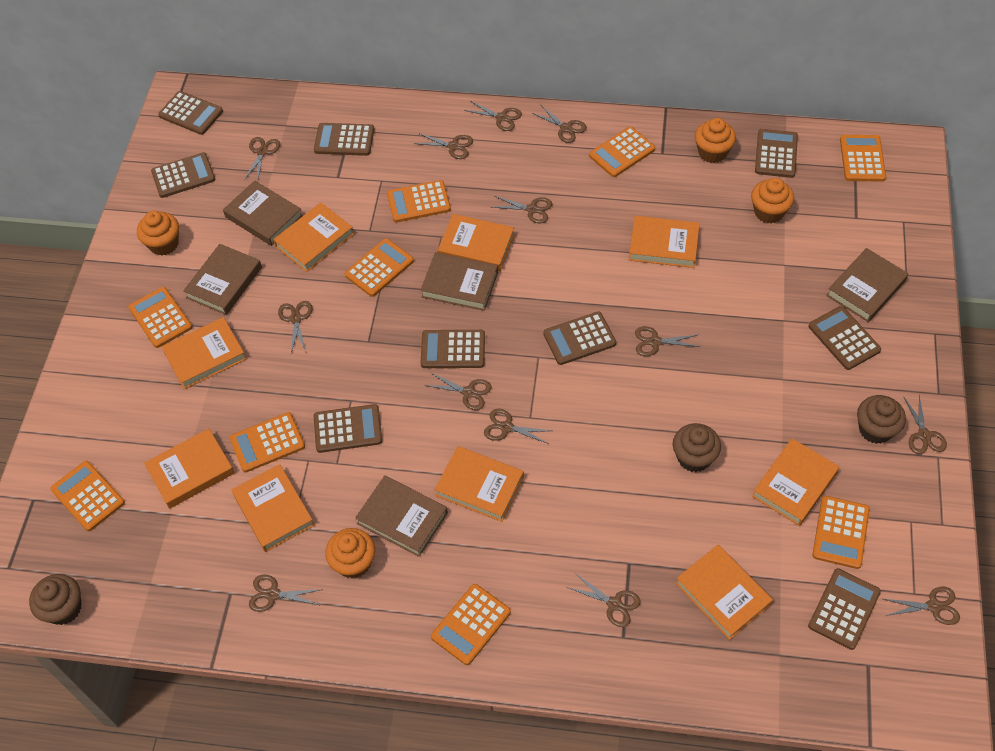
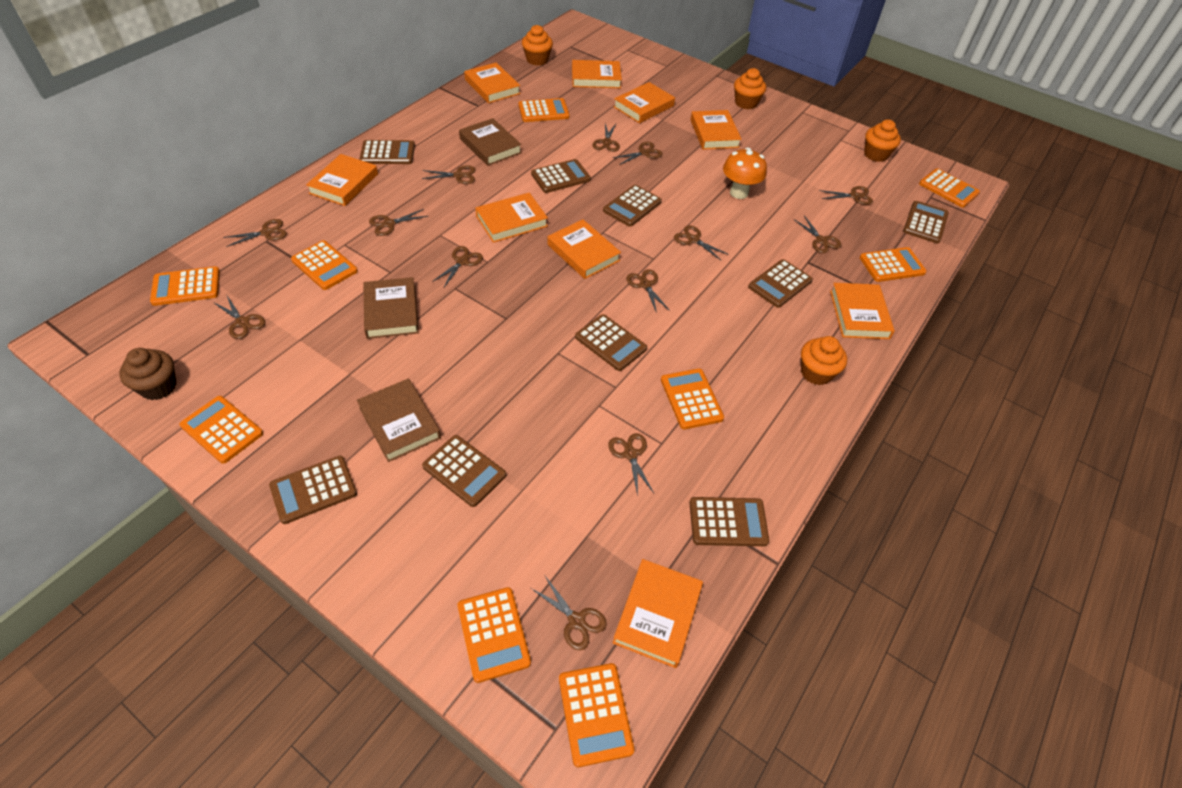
brown book: 5 -> 3
brown cupcake: 3 -> 1
orange mushroom: 0 -> 1

